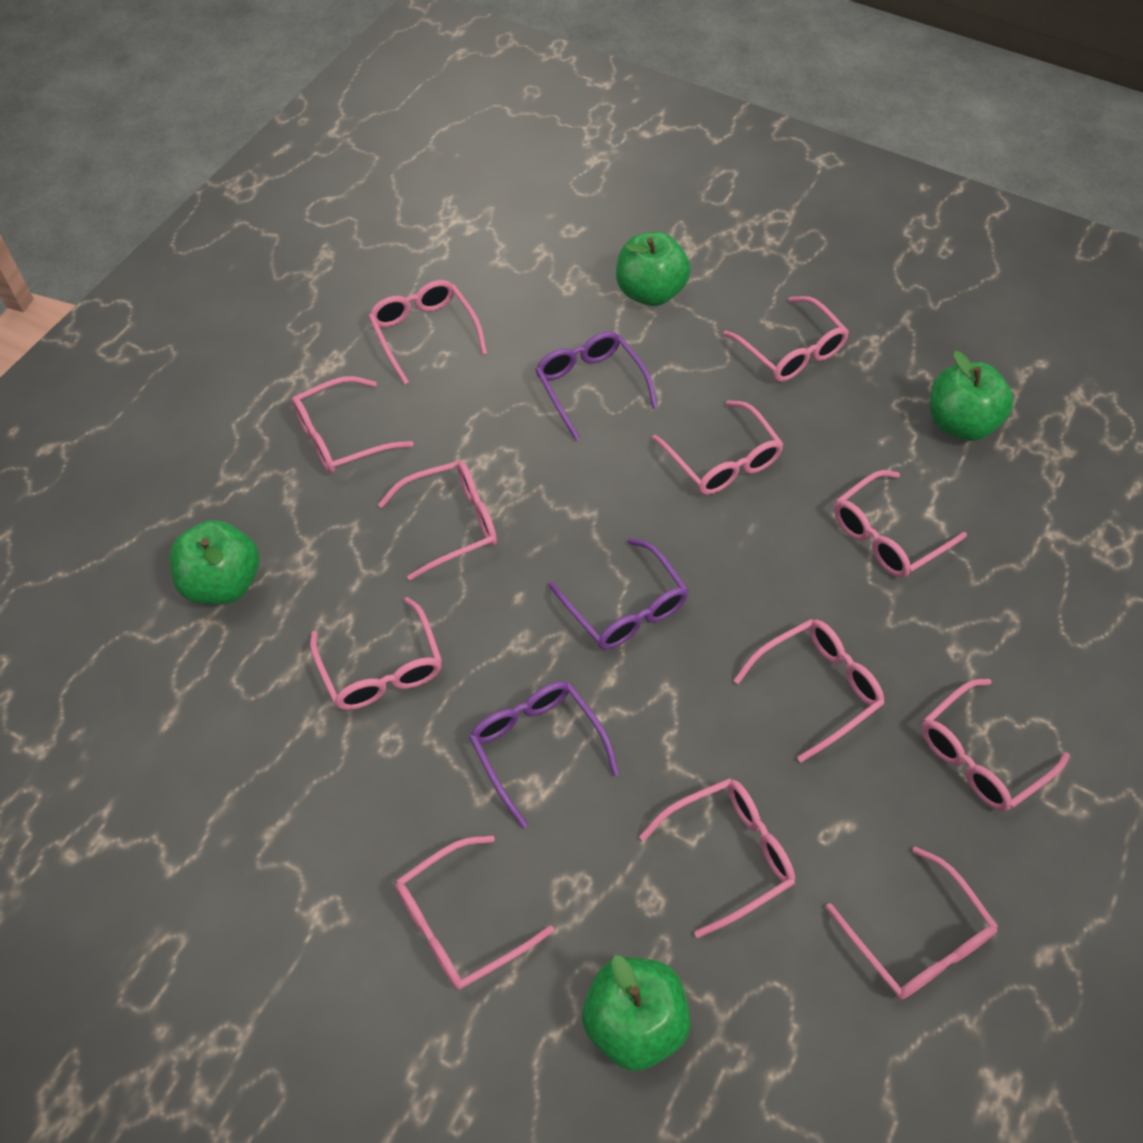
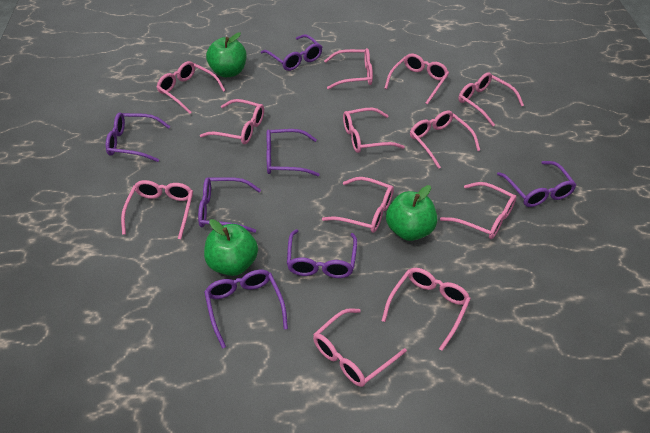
green apple: 4 -> 3
purple glasses: 3 -> 7

